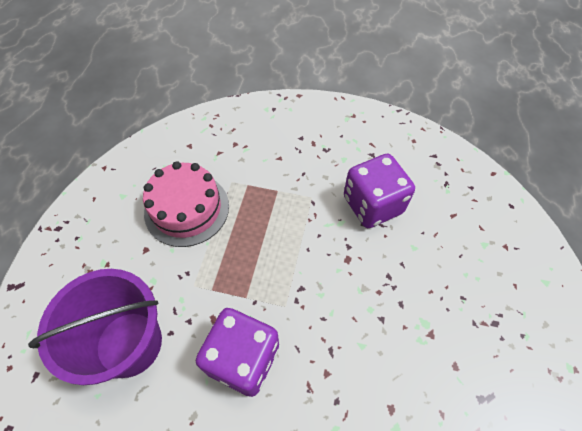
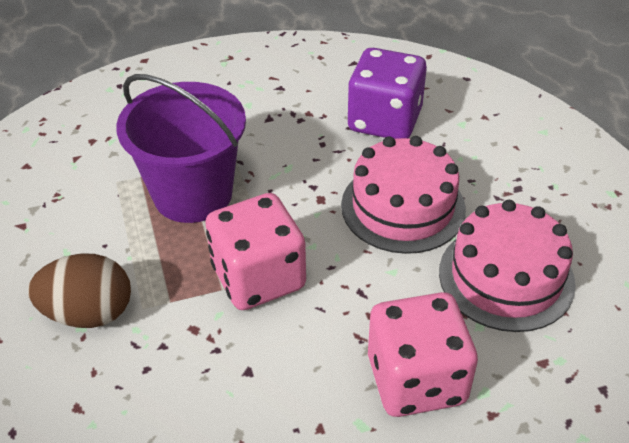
brown egg: 0 -> 1
pink cake: 1 -> 2
pink dice: 0 -> 2
purple dice: 2 -> 1

